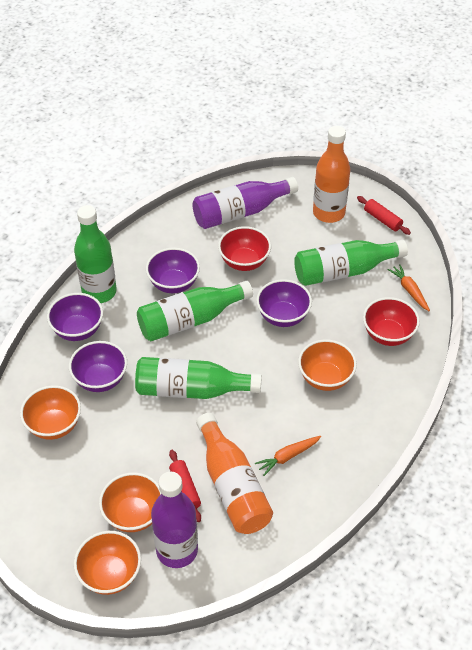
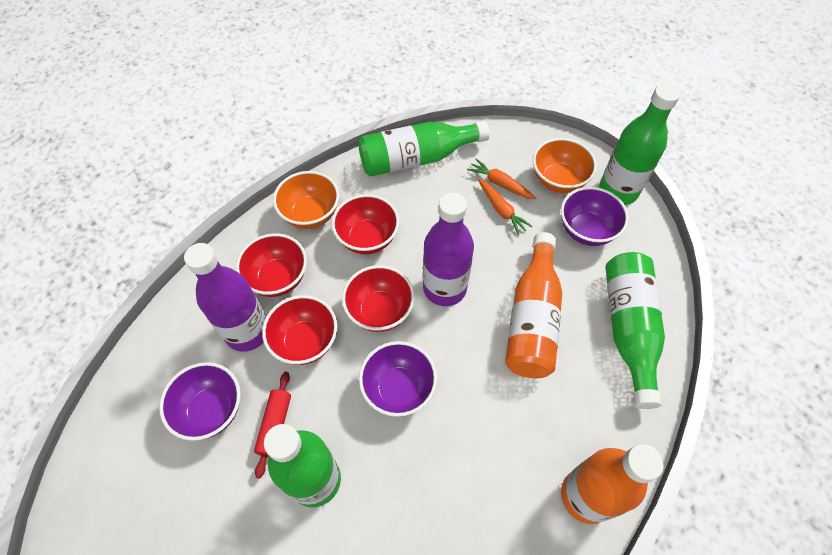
orange bowl: 4 -> 2
purple bowl: 4 -> 3
red bowl: 2 -> 4
red rolling pin: 2 -> 1

